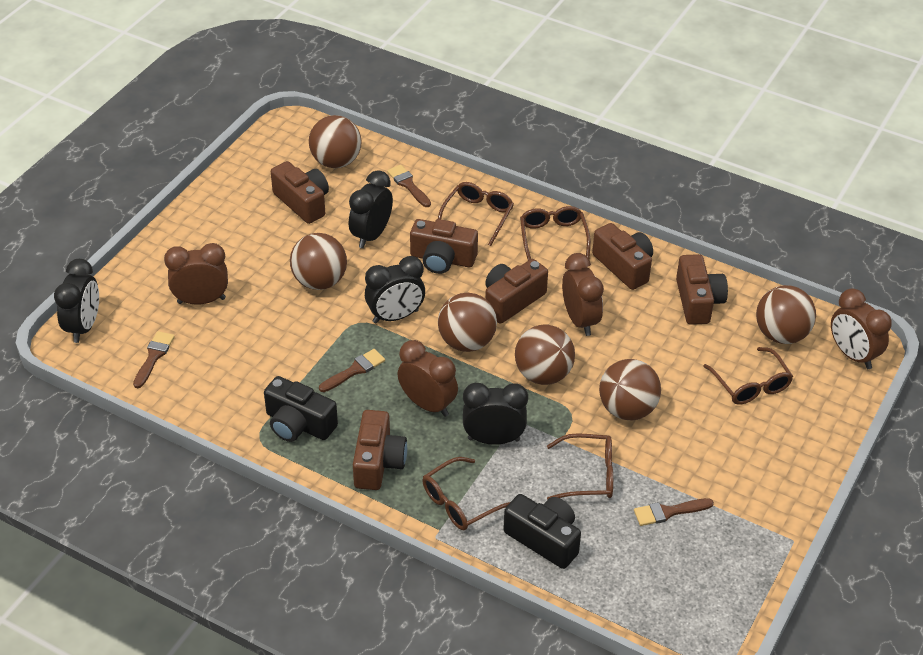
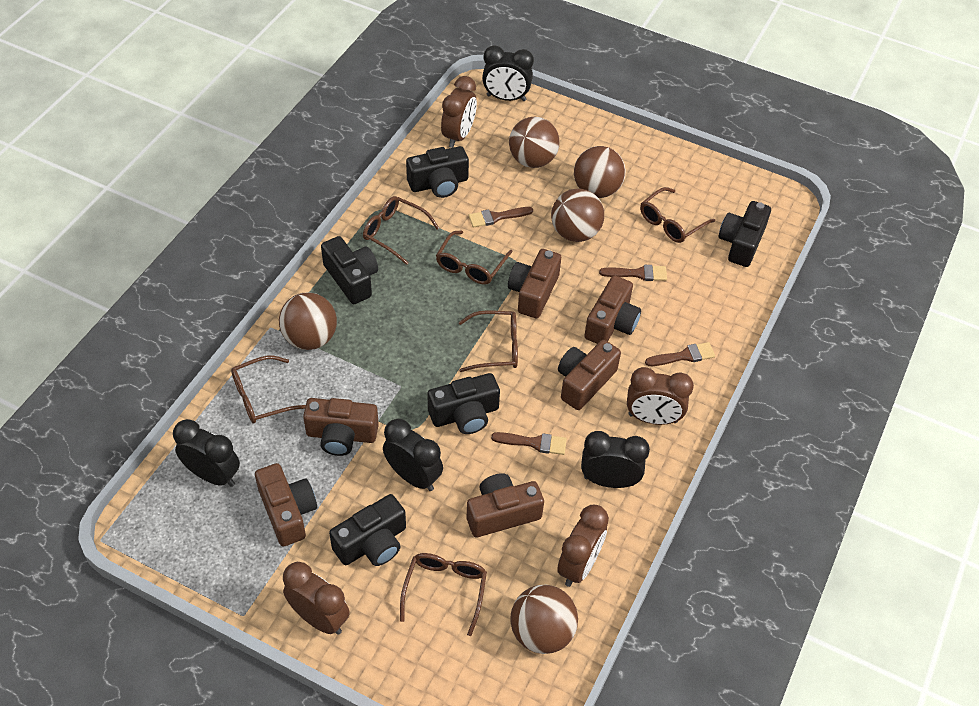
black camera: 2 -> 5
brown ball: 6 -> 5
brown glasses: 5 -> 6

